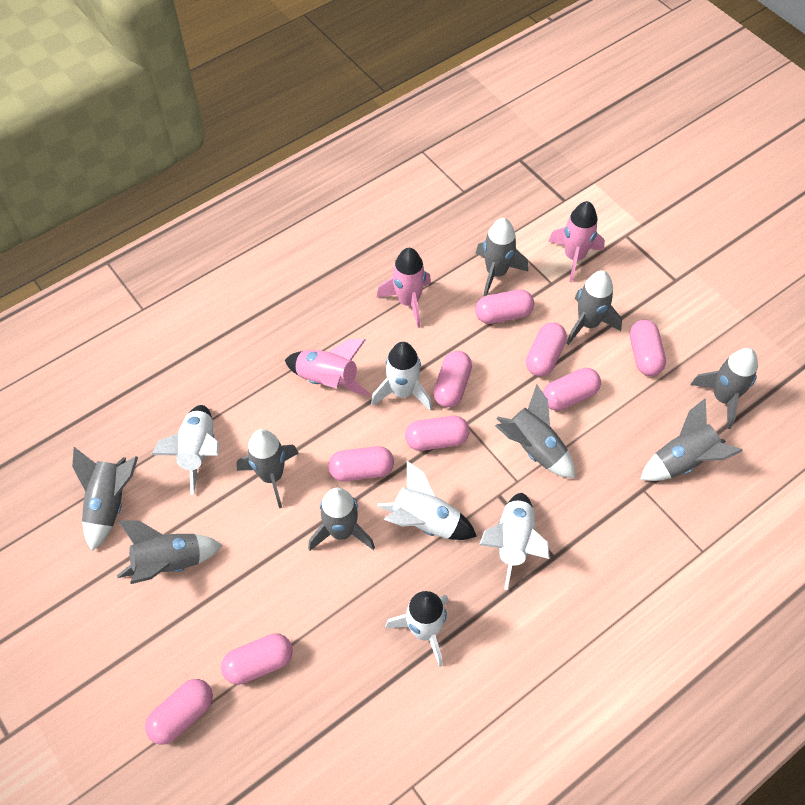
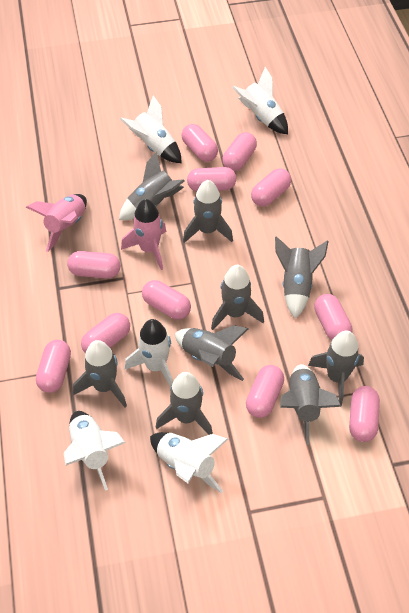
pink capsule: 9 -> 11
pink rocket: 3 -> 2

